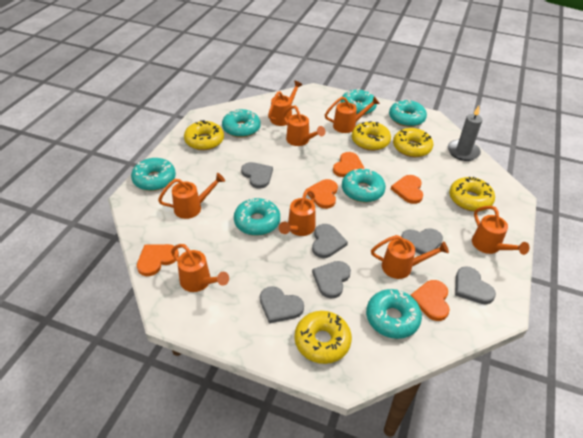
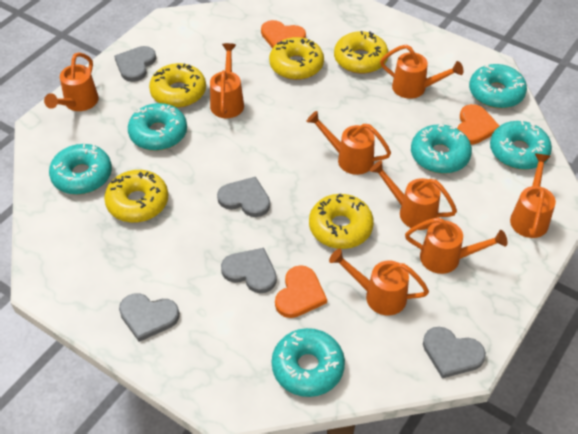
grey candle: 1 -> 0
grey heart: 6 -> 5
orange heart: 5 -> 3
turquoise donut: 7 -> 6

